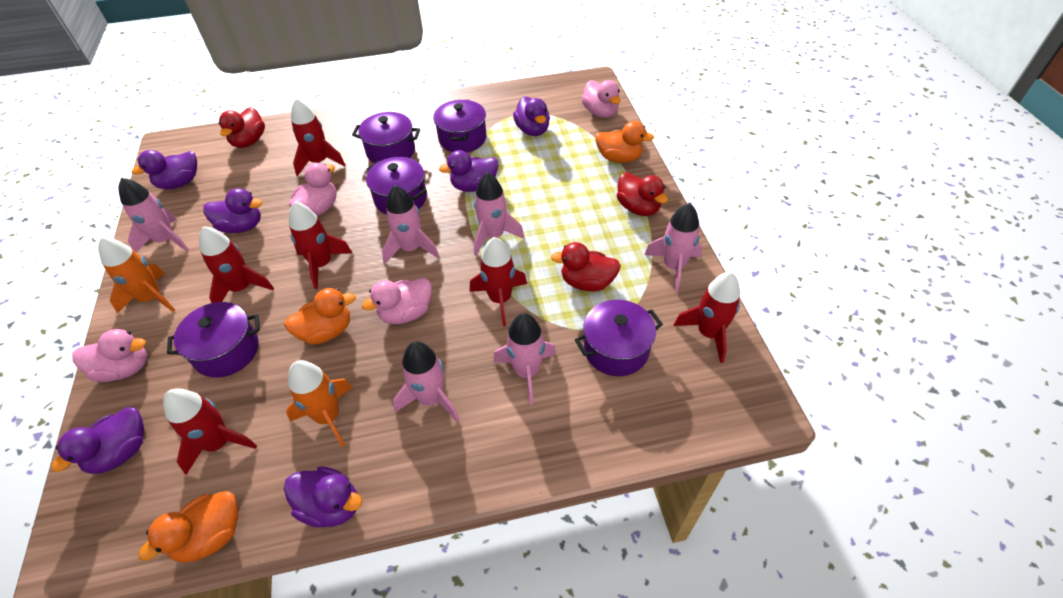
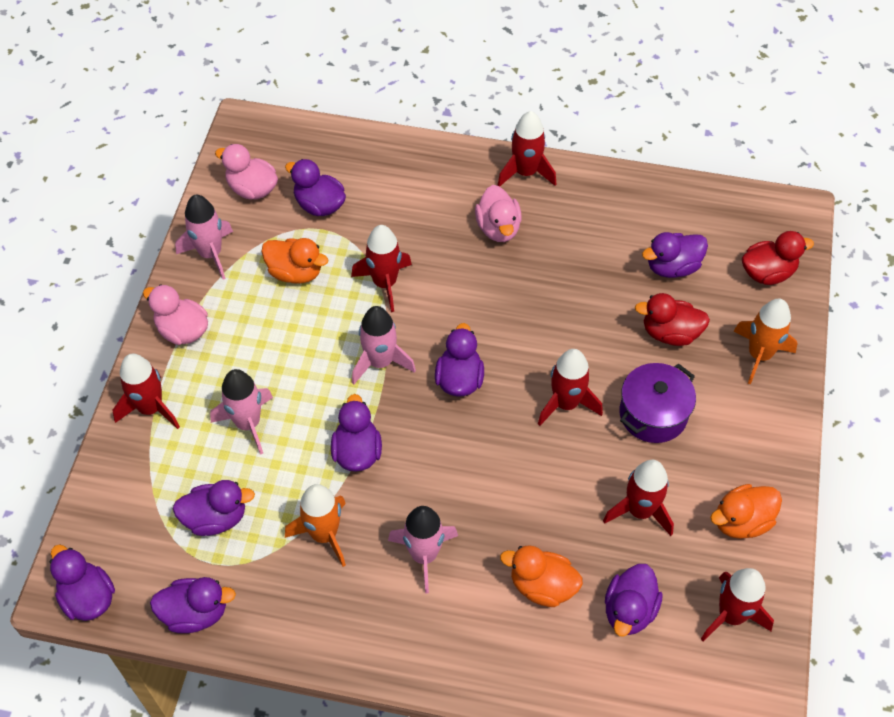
pink duck: 4 -> 3
pink rocket: 6 -> 4
purple duck: 6 -> 8
purple pot: 5 -> 1
red duck: 3 -> 2

